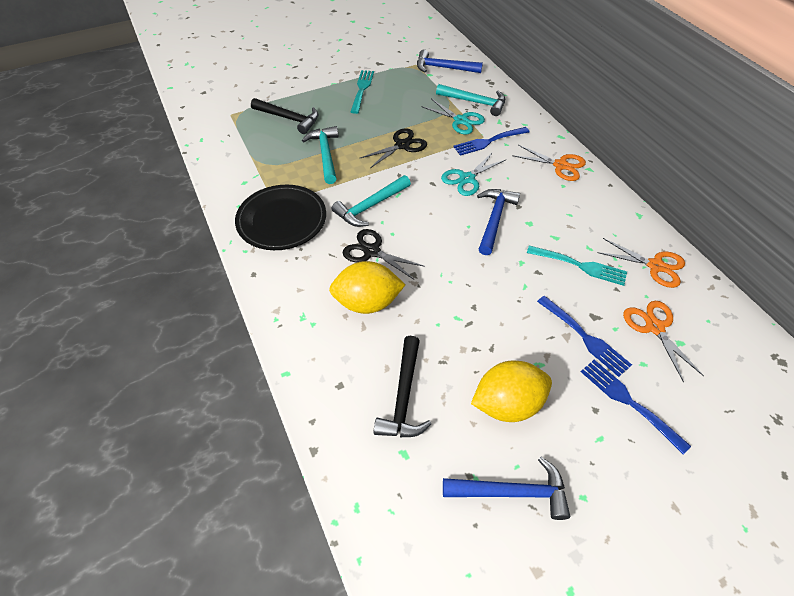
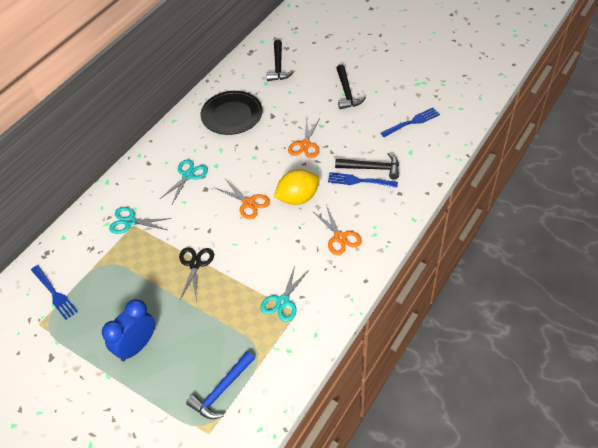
black hammer: 2 -> 3
black scissors: 2 -> 1
blue clock: 0 -> 1
blue hammer: 3 -> 1
turquoise fork: 2 -> 0
turquoise hammer: 3 -> 0
turquoise scissors: 2 -> 3
yellow lemon: 2 -> 1

